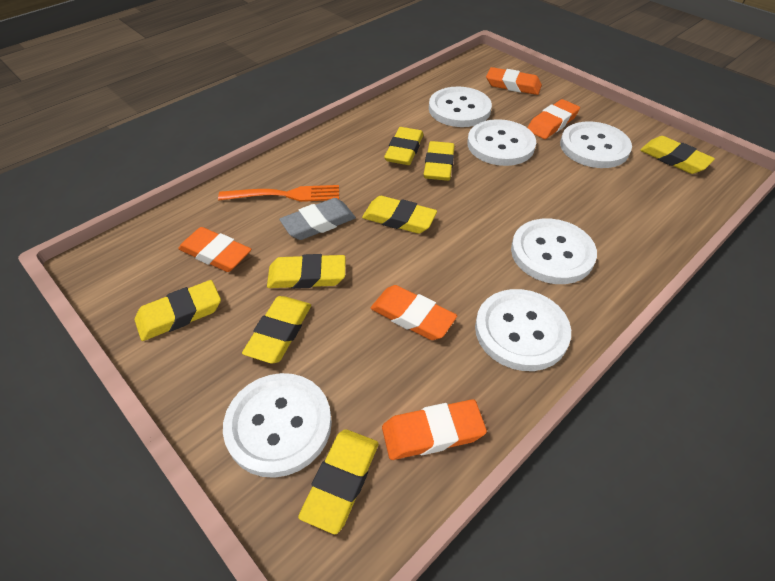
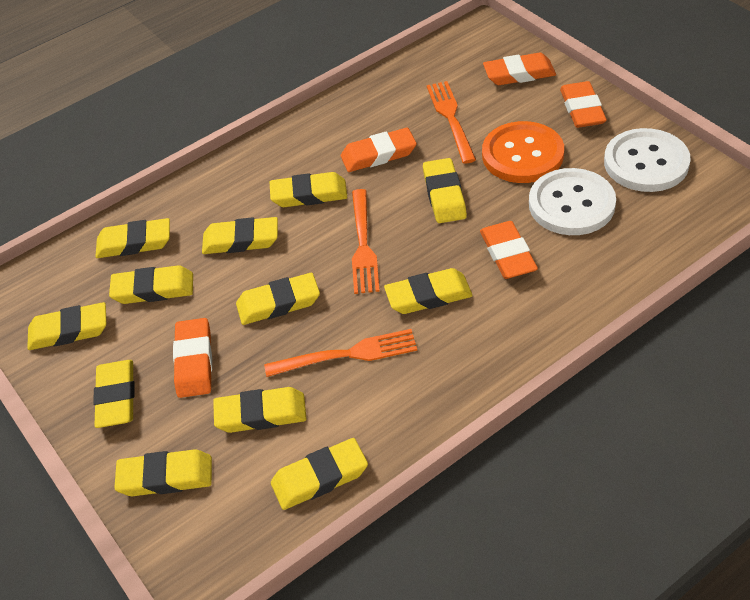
grey eraser: 1 -> 0
orange button: 0 -> 1
orange fork: 1 -> 3
white button: 6 -> 2
yellow eraser: 8 -> 12

